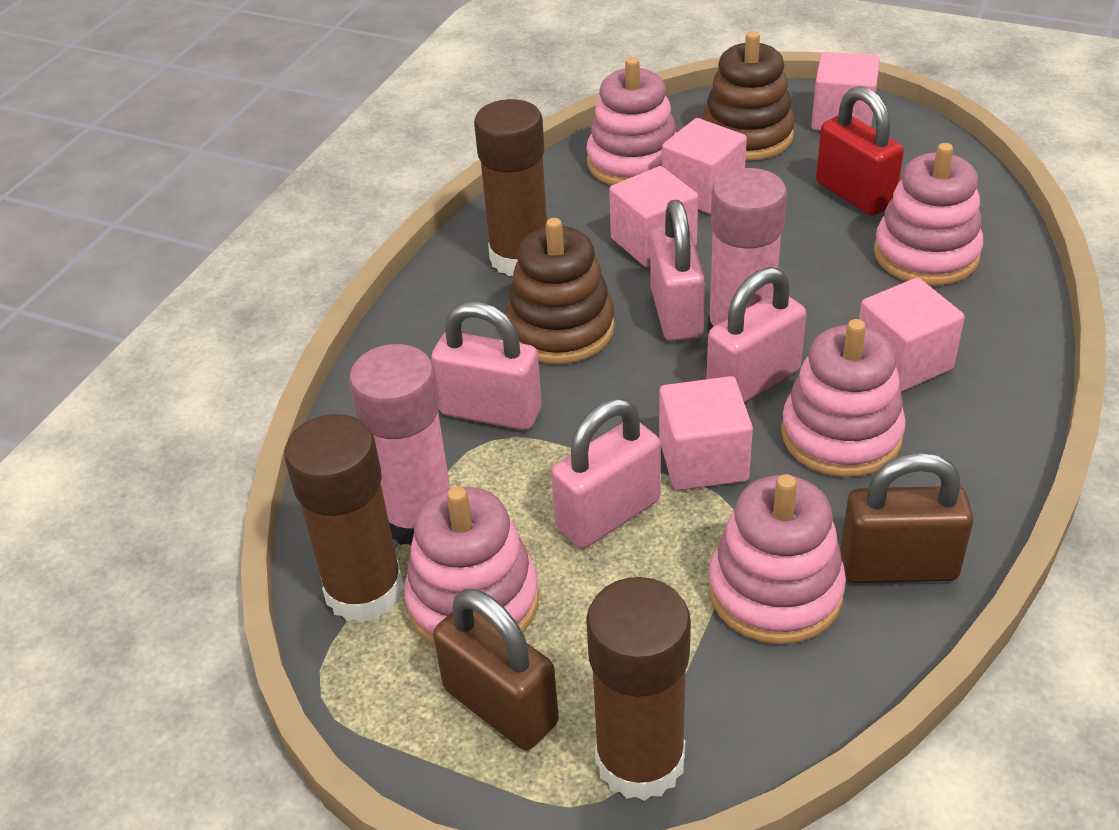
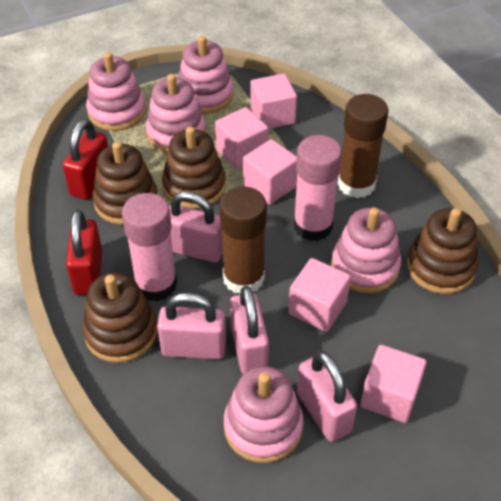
brown glue stick: 3 -> 2
brown padlock: 2 -> 0
brown stacking toy: 2 -> 4
red padlock: 1 -> 2

